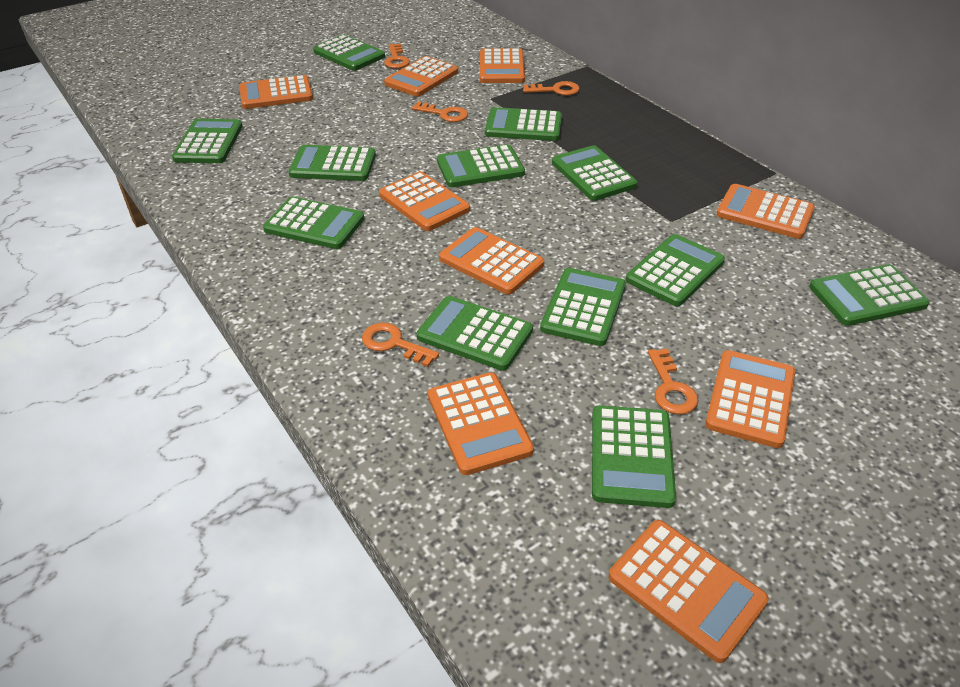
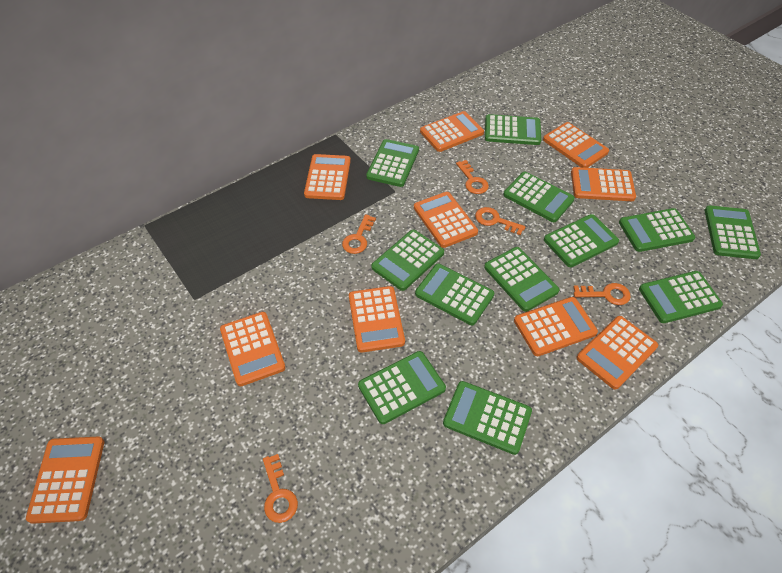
orange calculator: 9 -> 10

